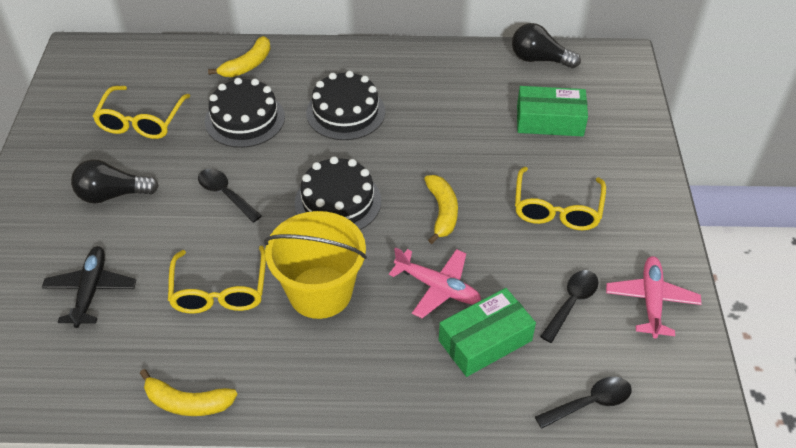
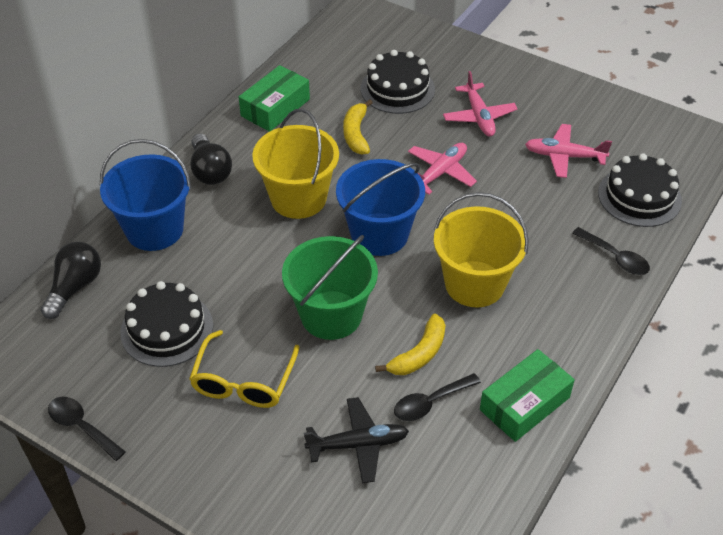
blue bucket: 0 -> 2
green bucket: 0 -> 1
pink plane: 2 -> 3
yellow banana: 3 -> 2
yellow bucket: 1 -> 2
yellow glasses: 3 -> 1

